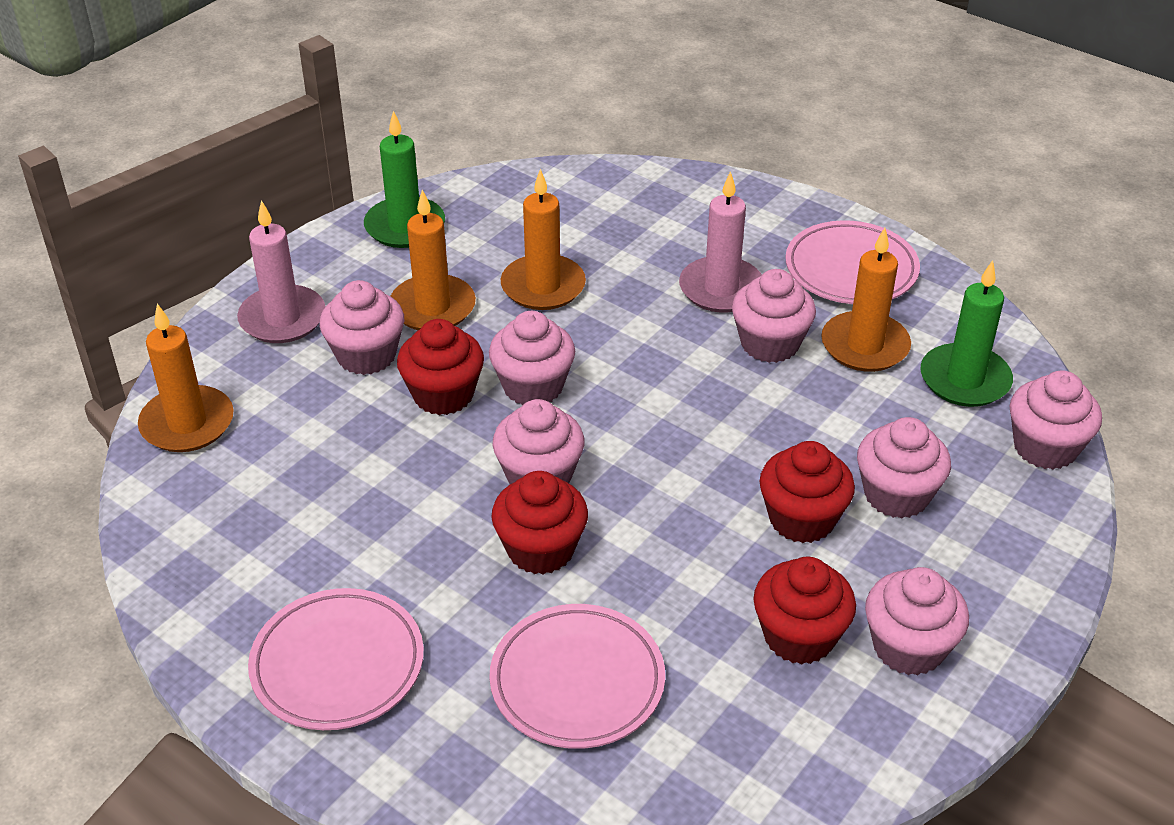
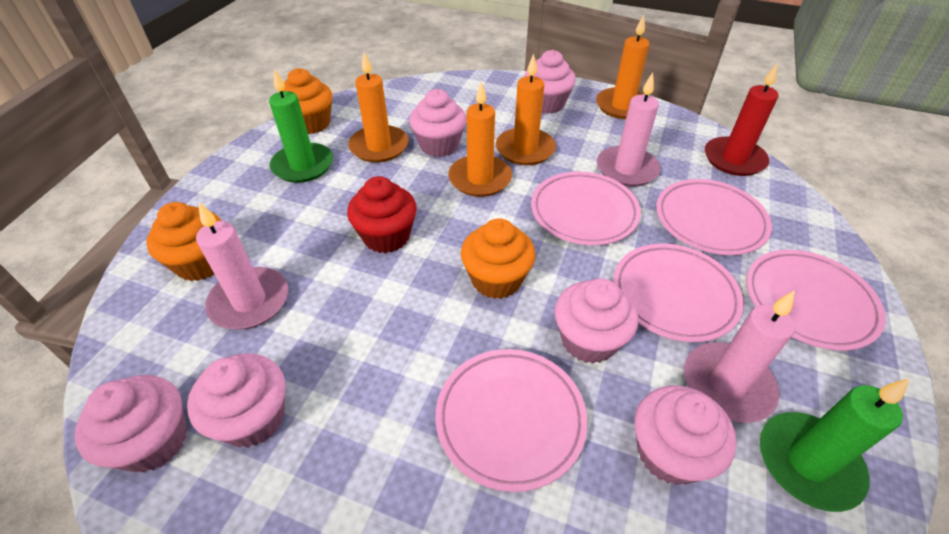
orange cupcake: 0 -> 3
pink candle: 2 -> 3
pink cupcake: 7 -> 6
pink plate: 3 -> 5
red candle: 0 -> 1
red cupcake: 4 -> 1

